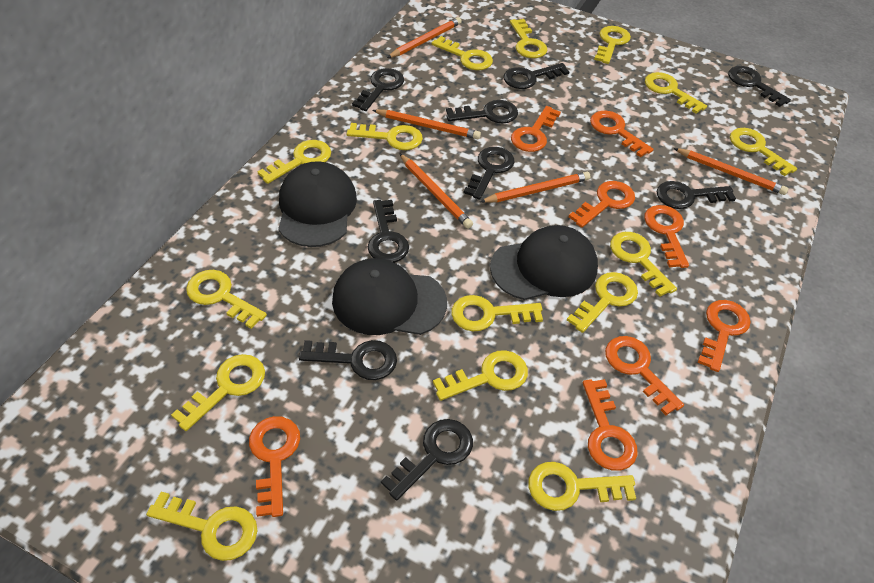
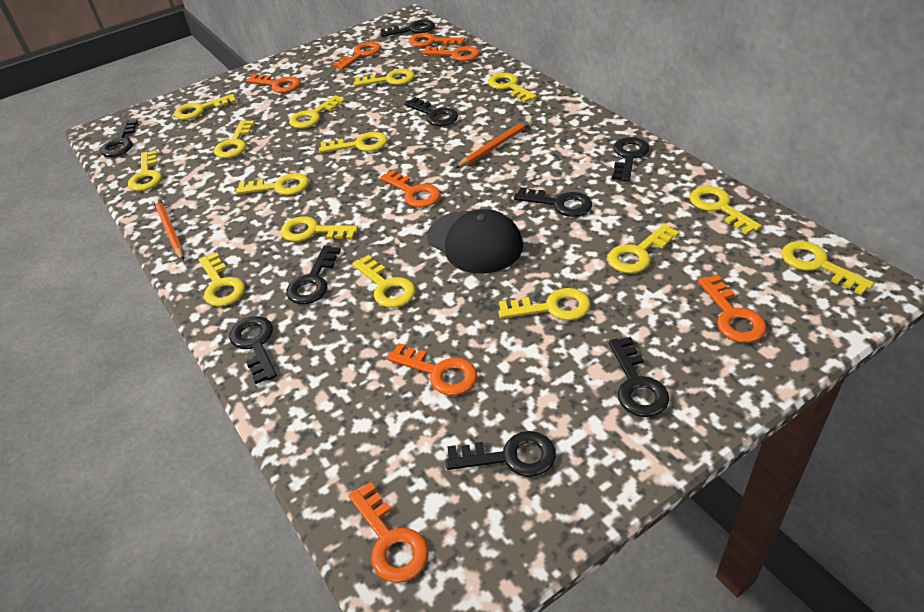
black cap: 3 -> 1
orange pencil: 5 -> 2

